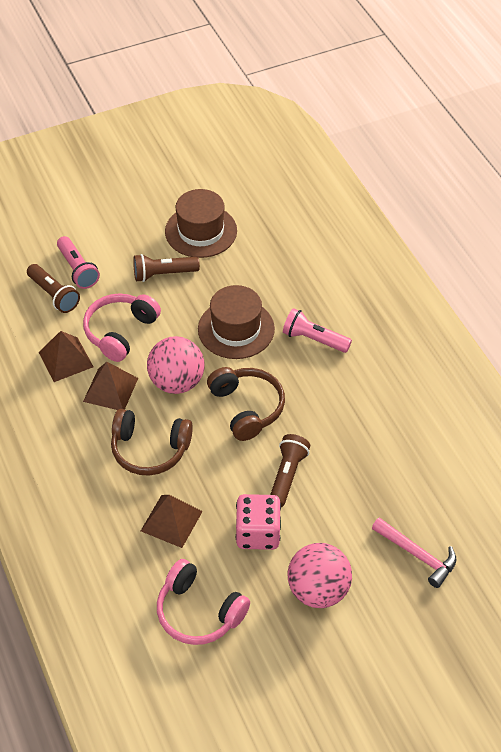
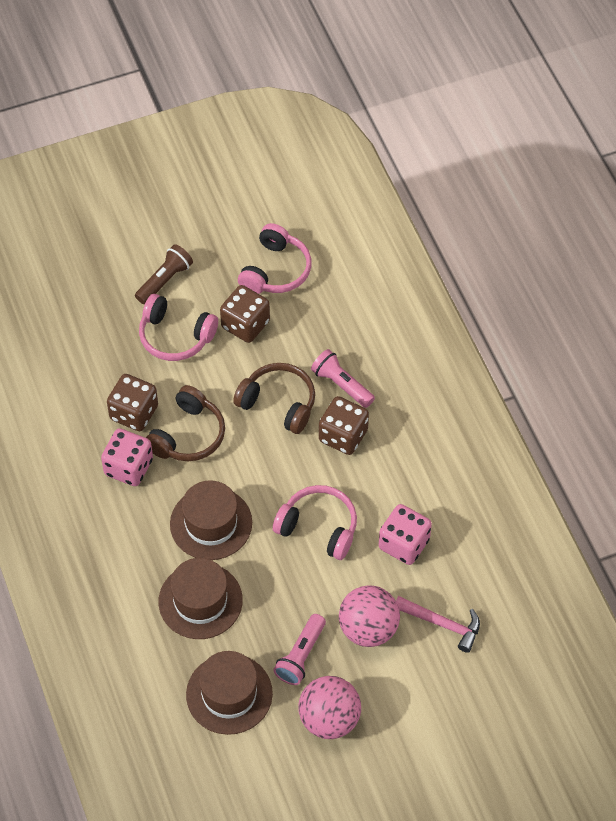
brown dice: 0 -> 3
brown flashlight: 3 -> 1
brown hat: 2 -> 3
brown pyramid: 3 -> 0
pink dice: 1 -> 2
pink headphones: 2 -> 3

